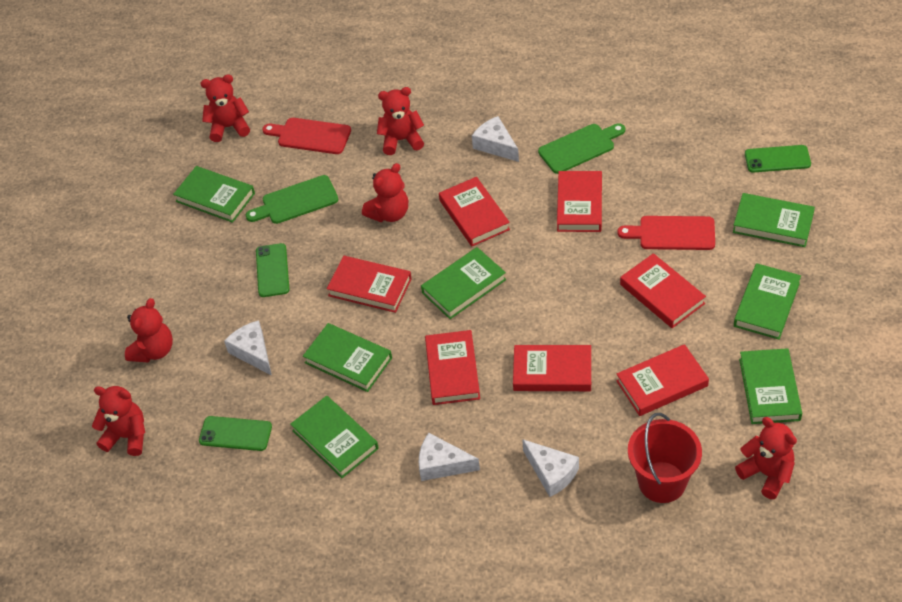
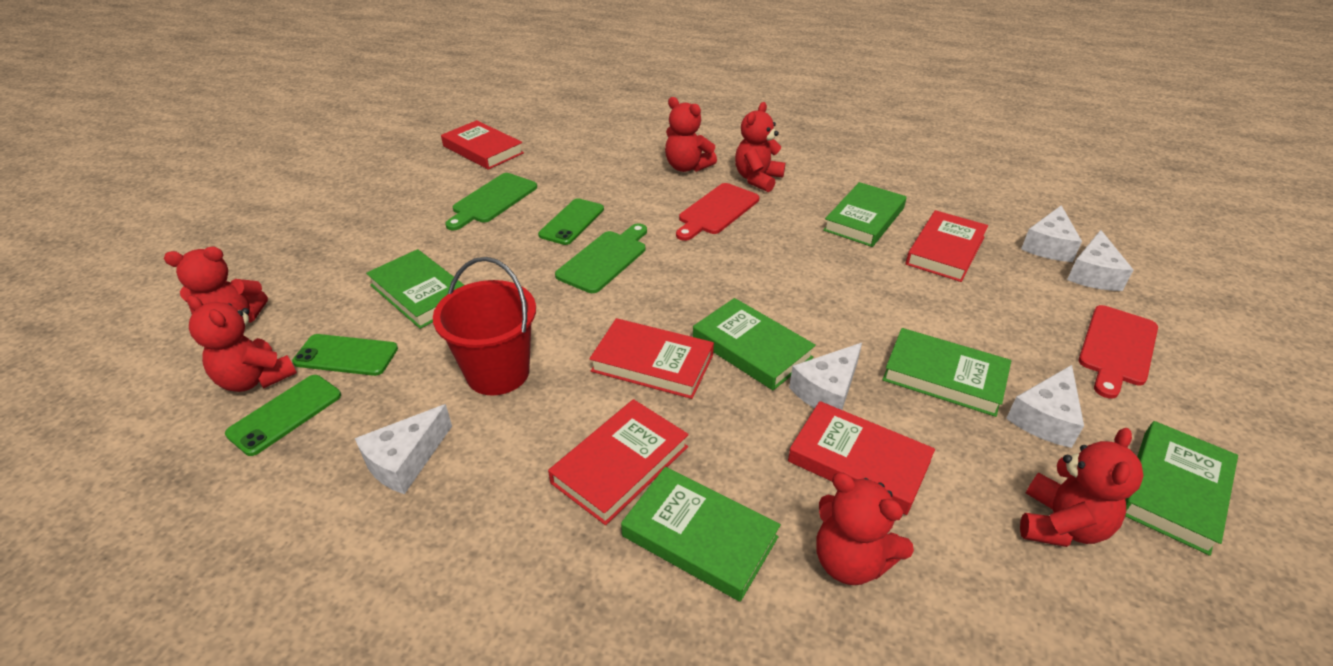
green book: 7 -> 6
red book: 7 -> 5
white cheese: 4 -> 5

